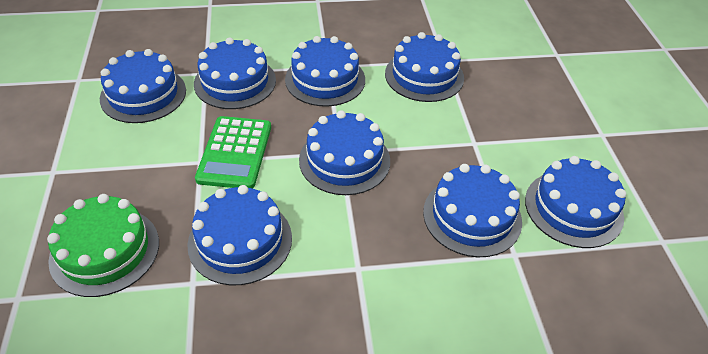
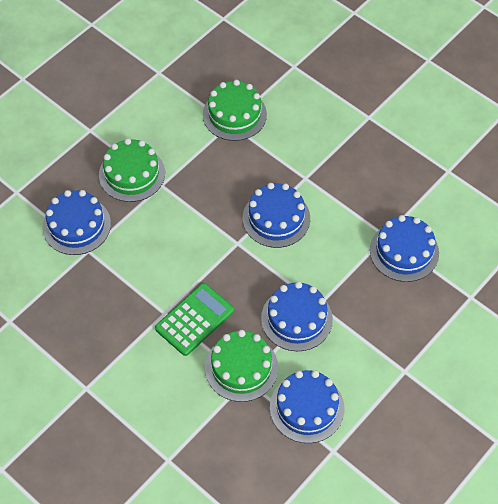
blue cake: 8 -> 5
green cake: 1 -> 3

